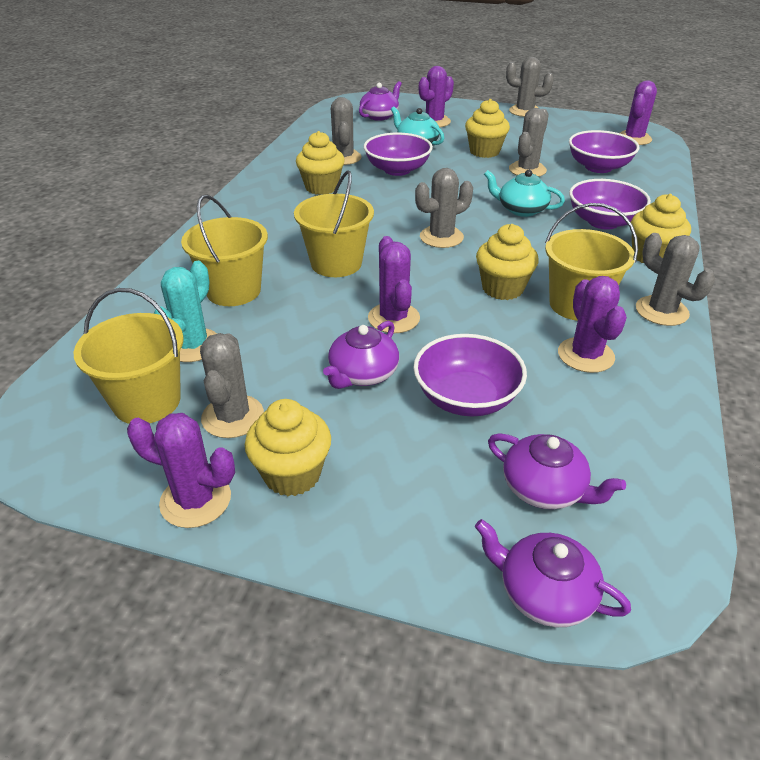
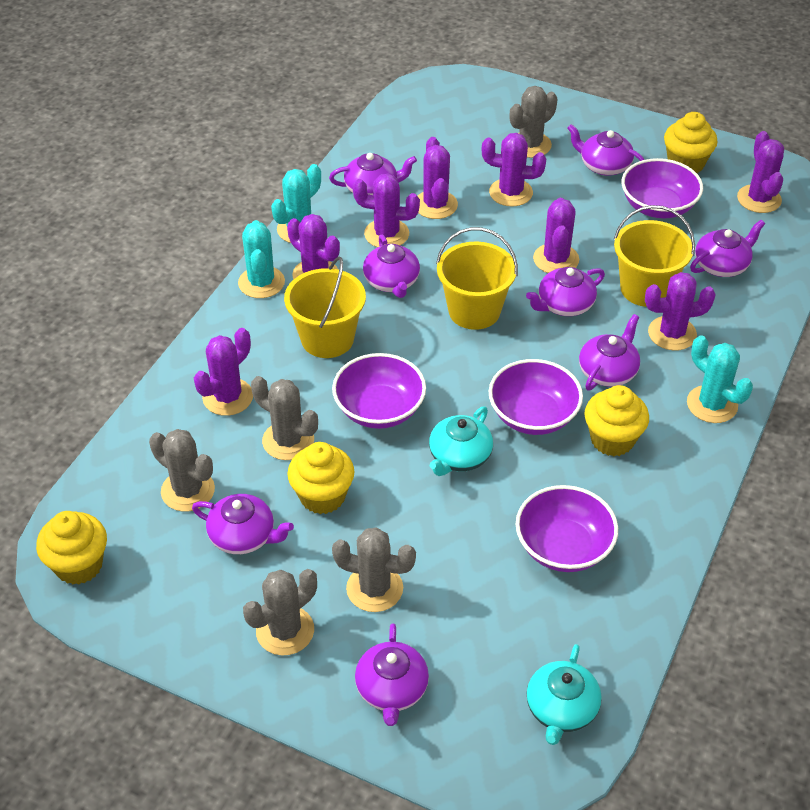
grey cactus: 6 -> 5
purple cactus: 5 -> 8
purple teapot: 4 -> 8
turquoise cactus: 1 -> 3
yellow bucket: 4 -> 3
yellow cupcake: 5 -> 4

